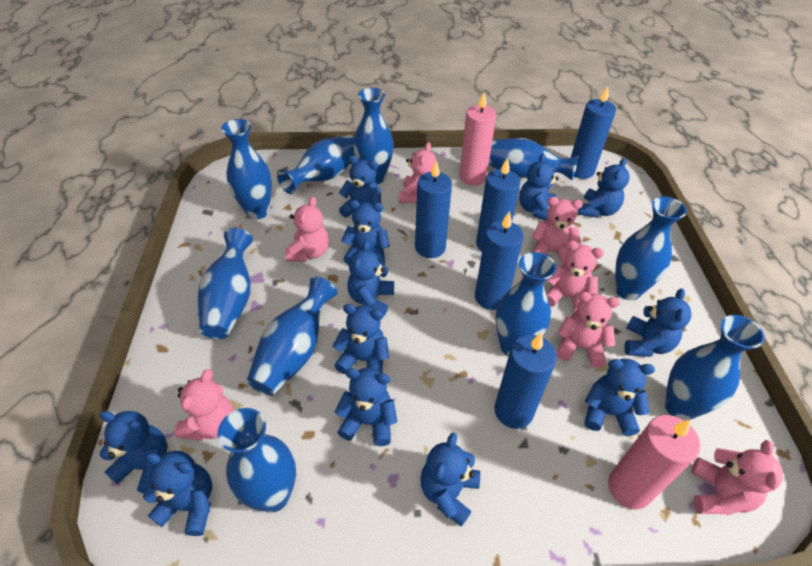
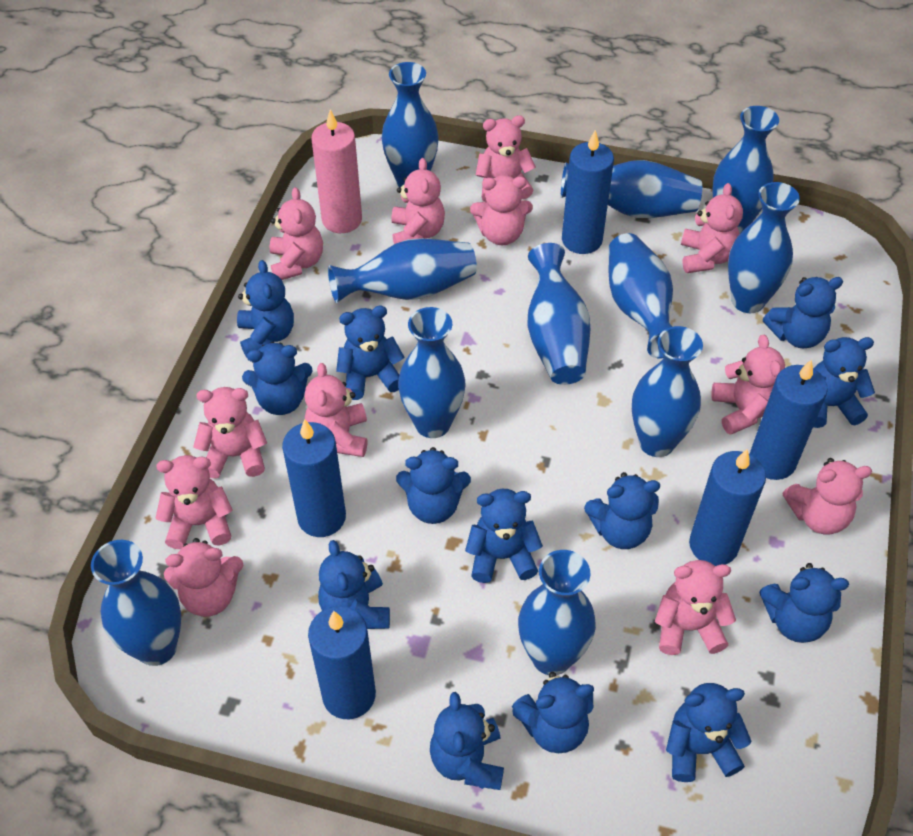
blue teddy bear: 12 -> 13
blue vase: 10 -> 11
pink candle: 2 -> 1
pink teddy bear: 7 -> 12

